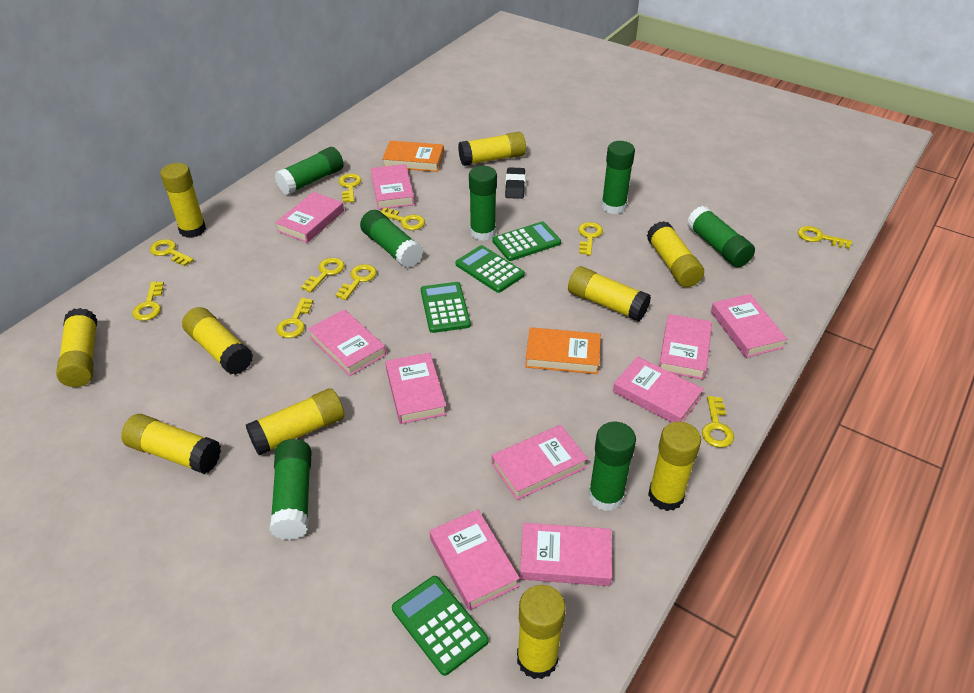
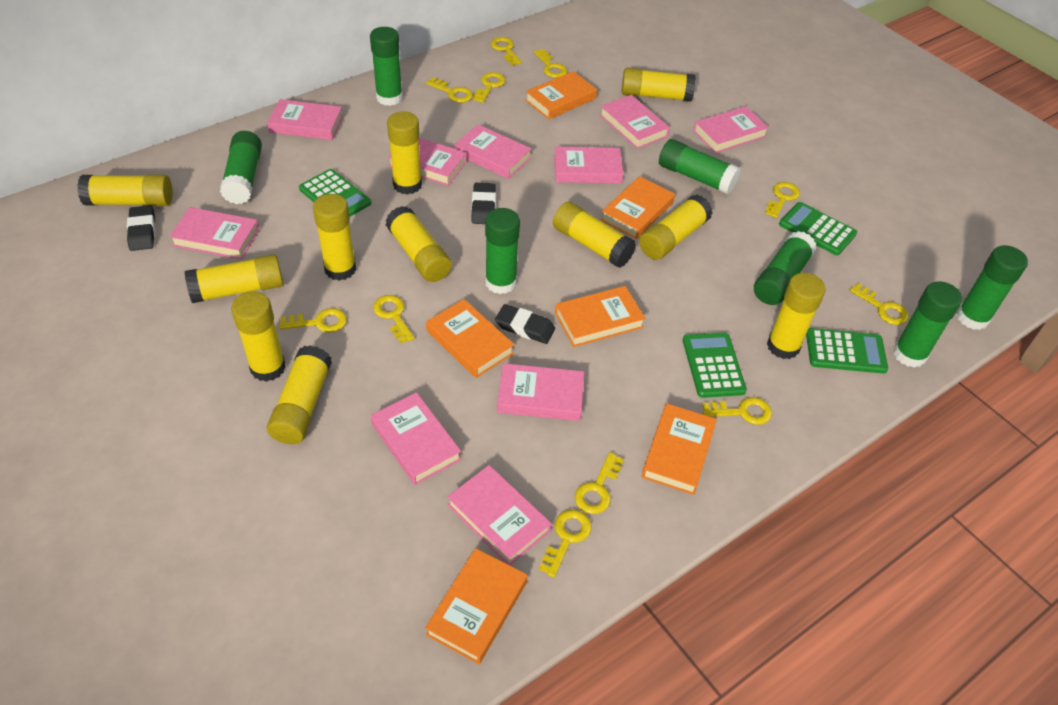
black eraser: 1 -> 3
orange book: 2 -> 6
yellow glue stick: 10 -> 11
yellow key: 10 -> 11

